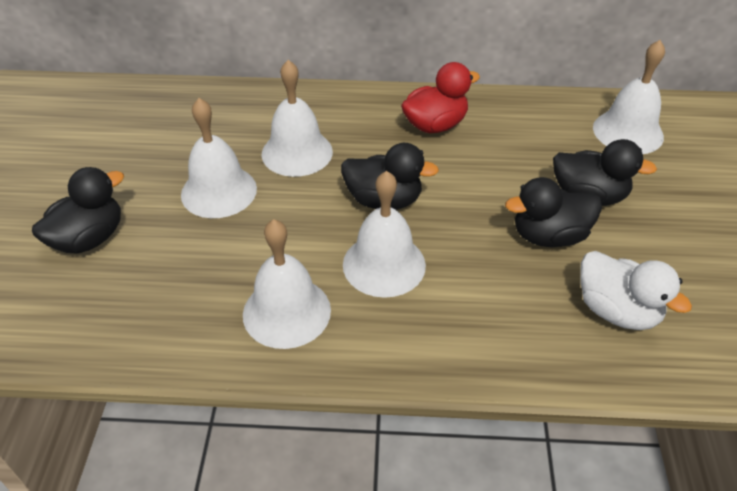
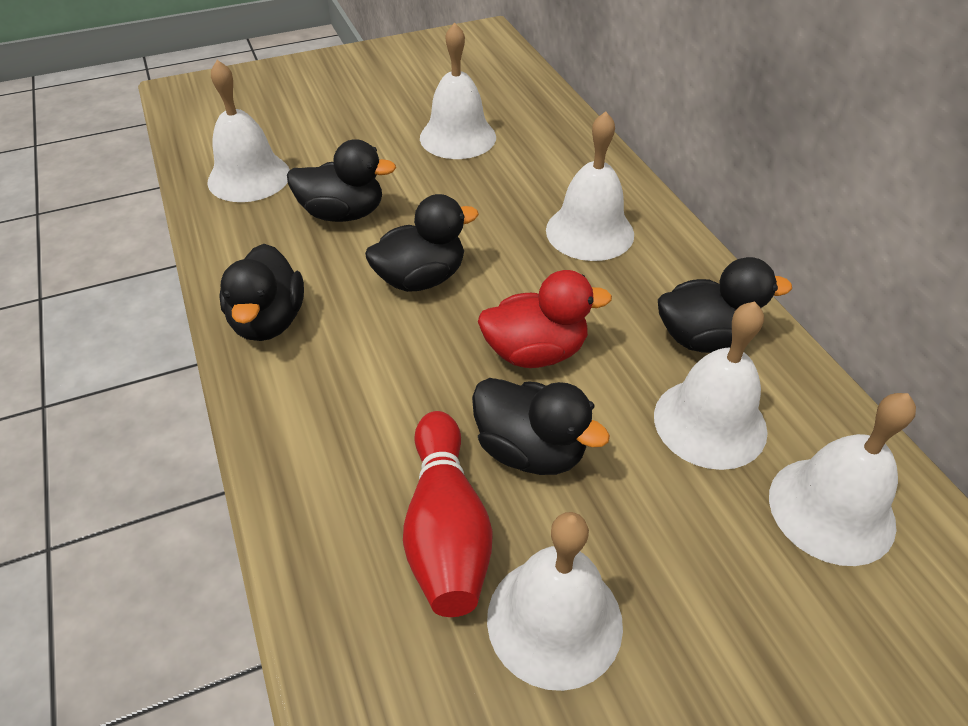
black duck: 4 -> 5
red bowling pin: 0 -> 1
white bell: 5 -> 6
white duck: 1 -> 0

